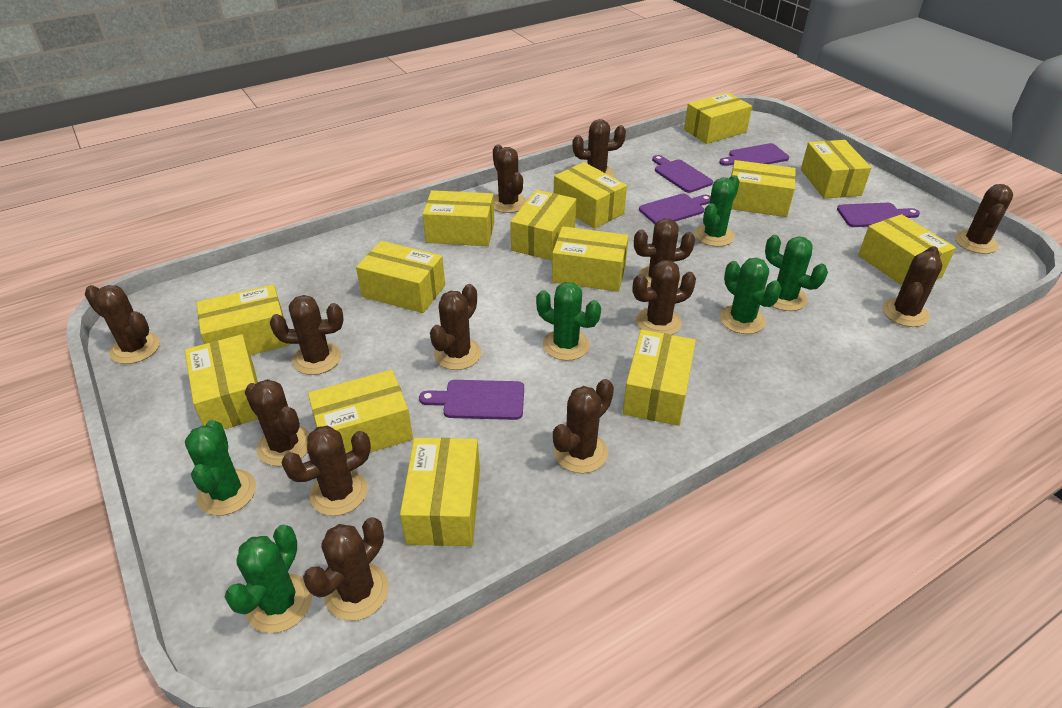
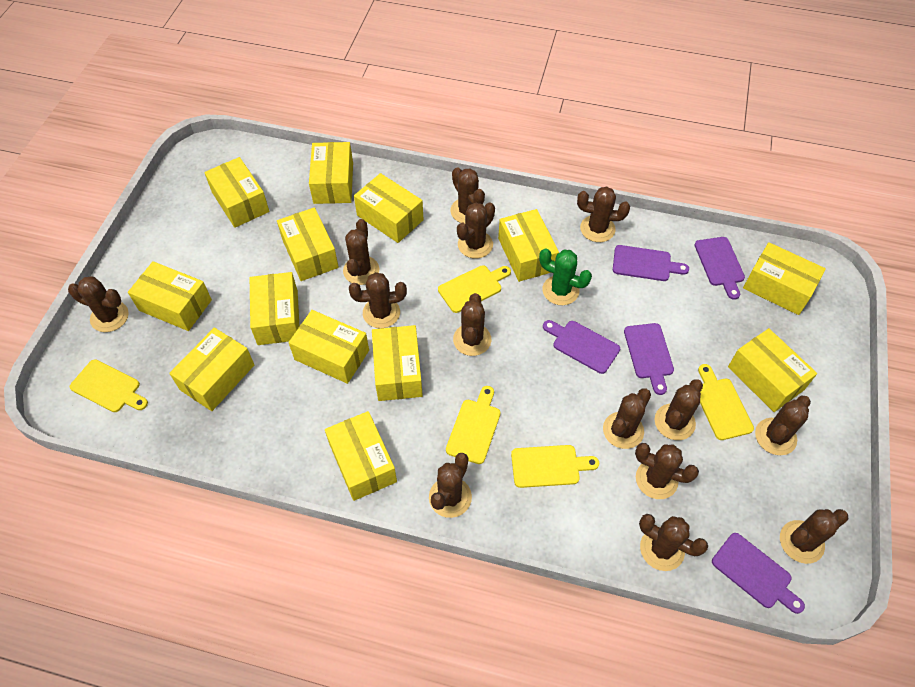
brown cactus: 13 -> 14
green cactus: 6 -> 1
yellow box: 14 -> 13
yellow cutting board: 0 -> 5

